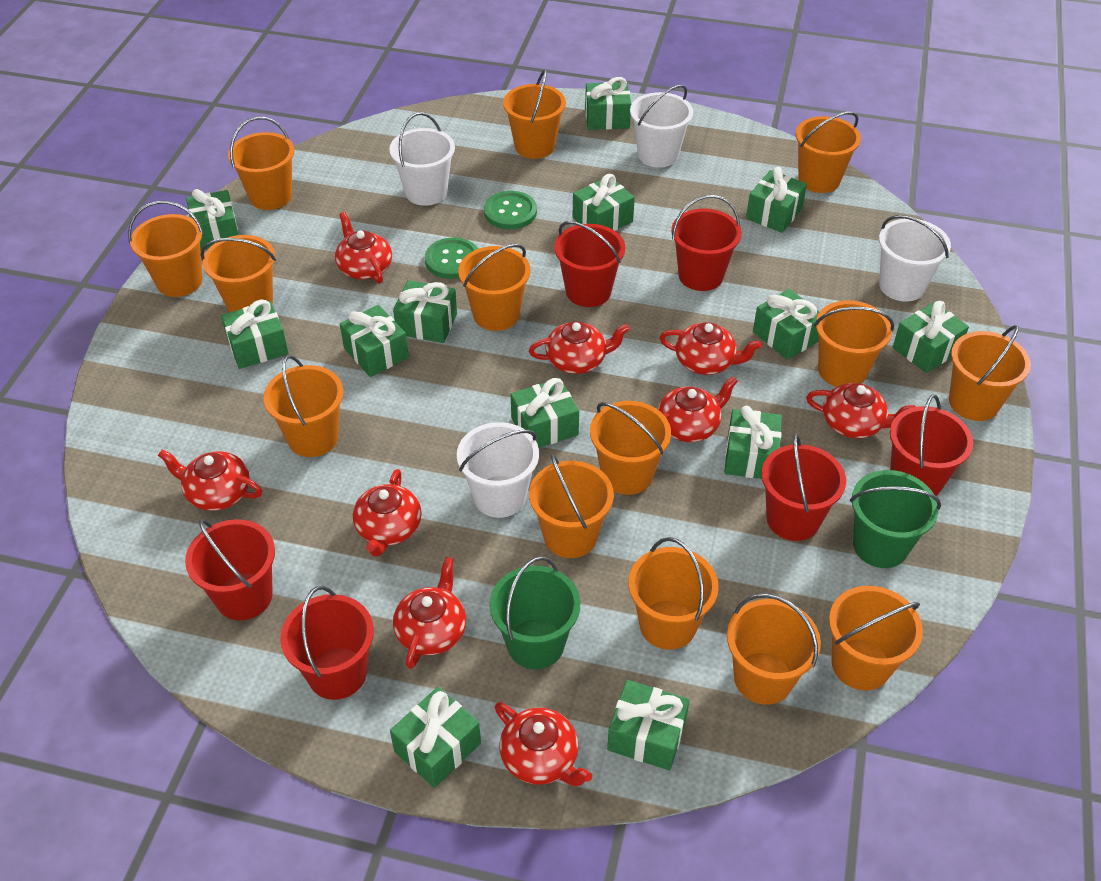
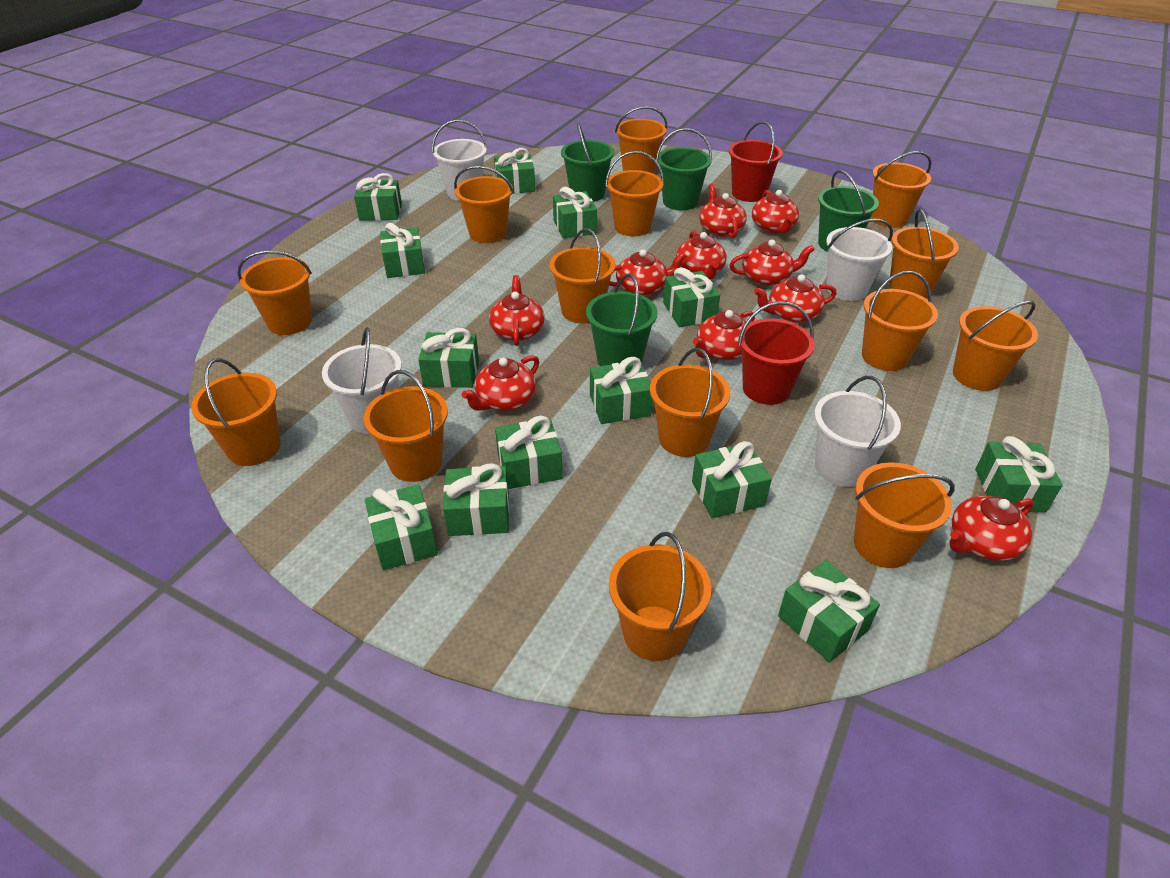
green bucket: 2 -> 4
green button: 2 -> 0
red bucket: 6 -> 2
red teapot: 9 -> 10

